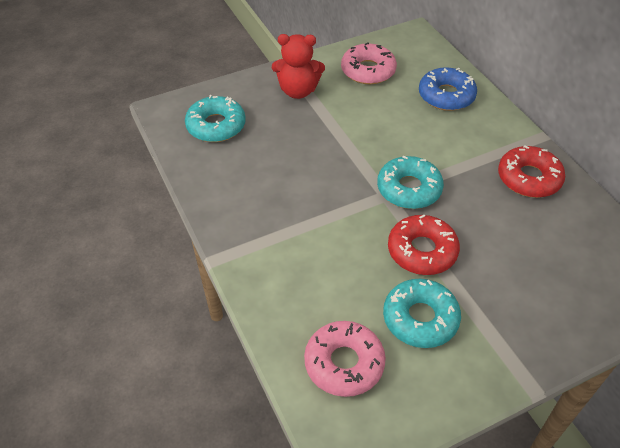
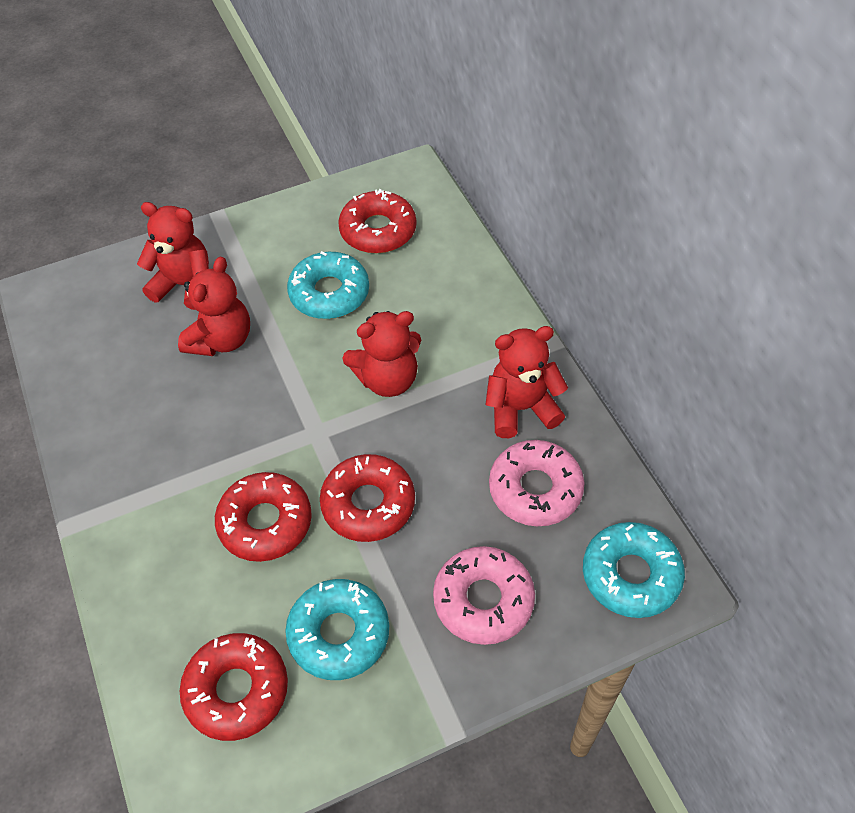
blue donut: 1 -> 0
red donut: 2 -> 4
red teddy bear: 1 -> 4

